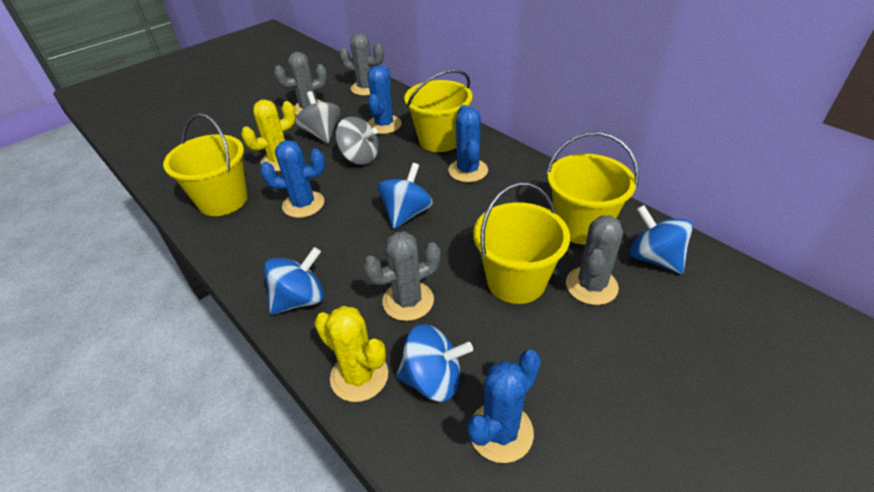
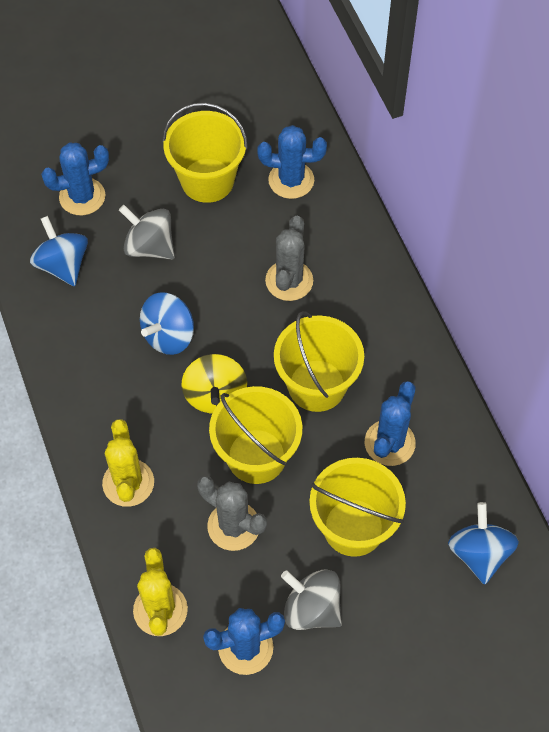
blue spinning top: 4 -> 3
grey cactus: 4 -> 2
yellow spinning top: 0 -> 1

